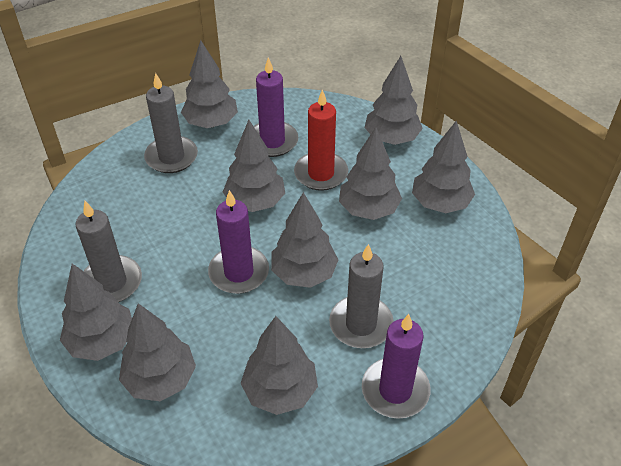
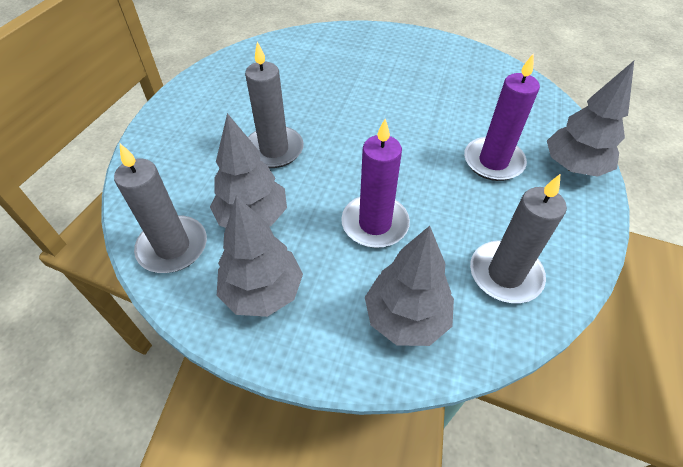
grey tree: 9 -> 4
purple candle: 3 -> 2
red candle: 1 -> 0

